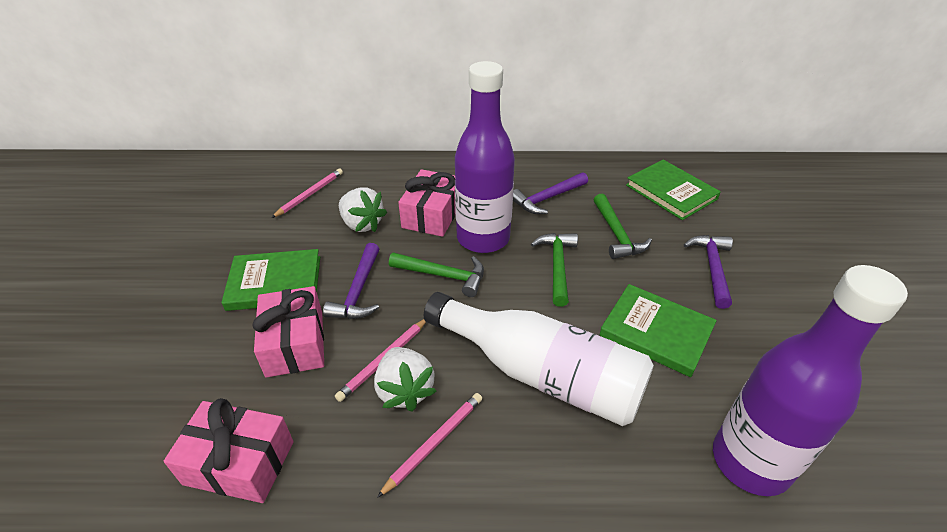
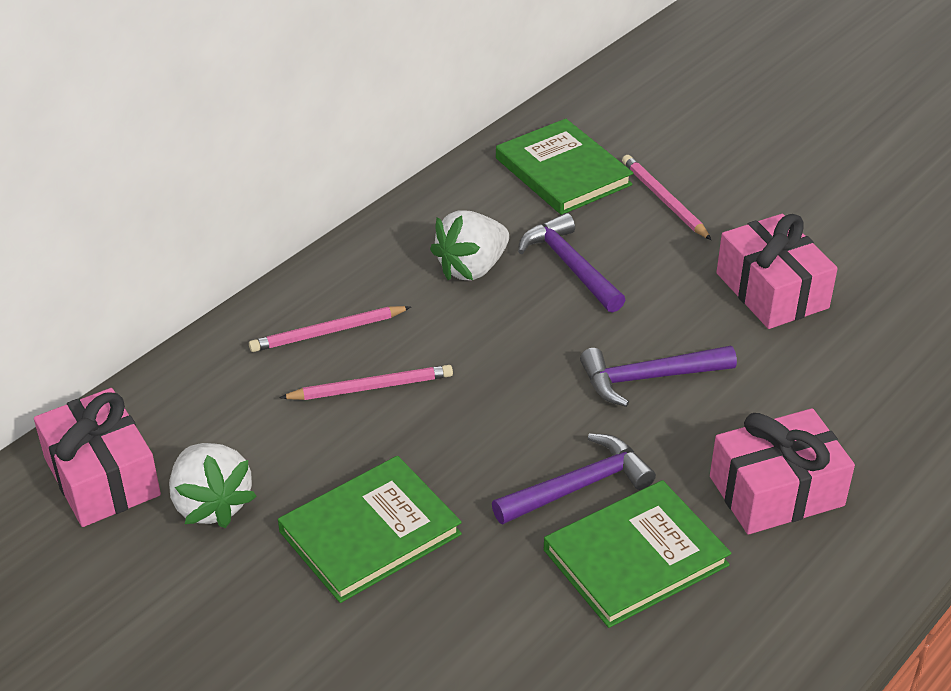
green hammer: 3 -> 0
purple bottle: 2 -> 0
white bottle: 1 -> 0

